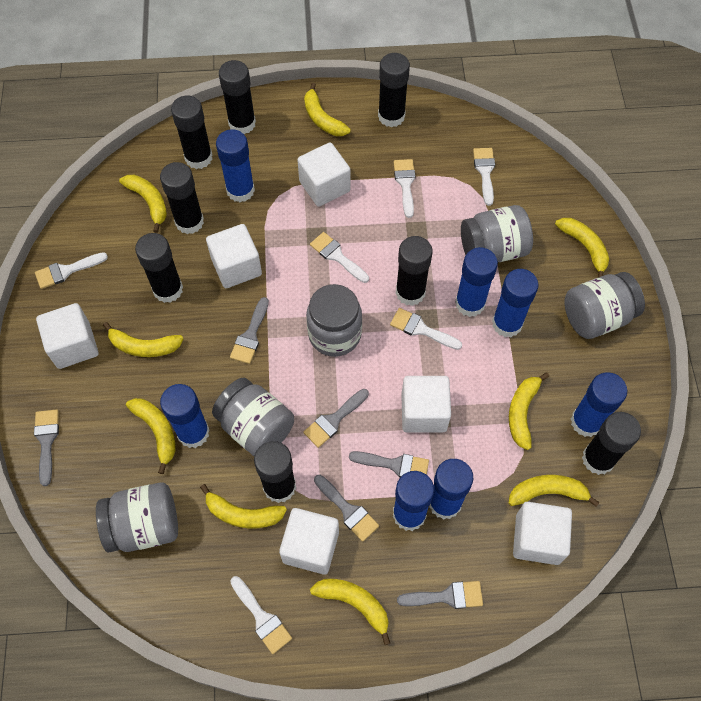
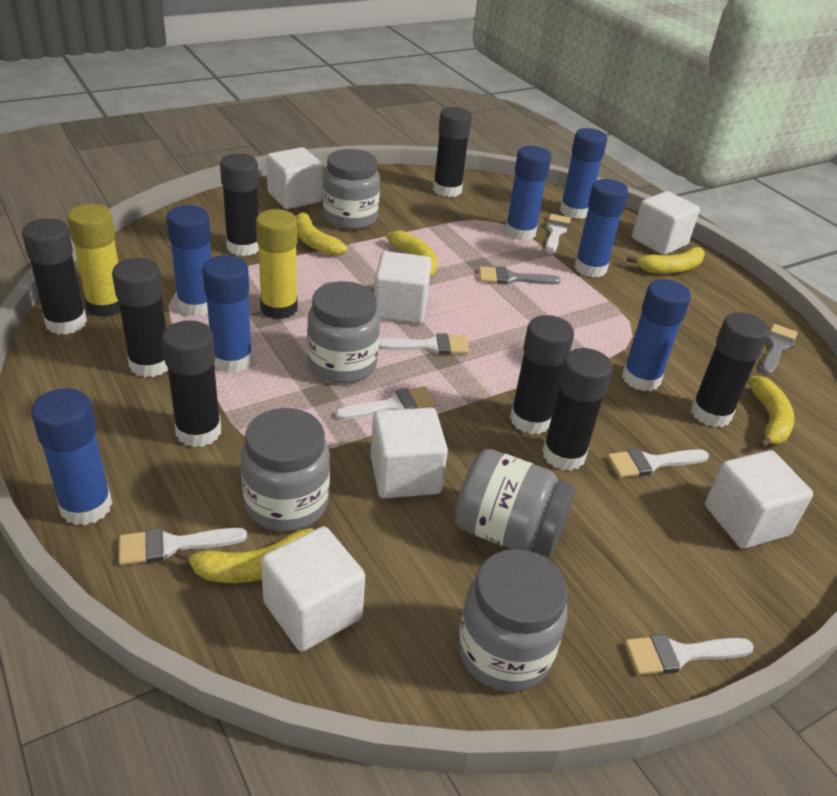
grey brush: 6 -> 2
yellow banana: 9 -> 5
yellow glue stick: 0 -> 2

